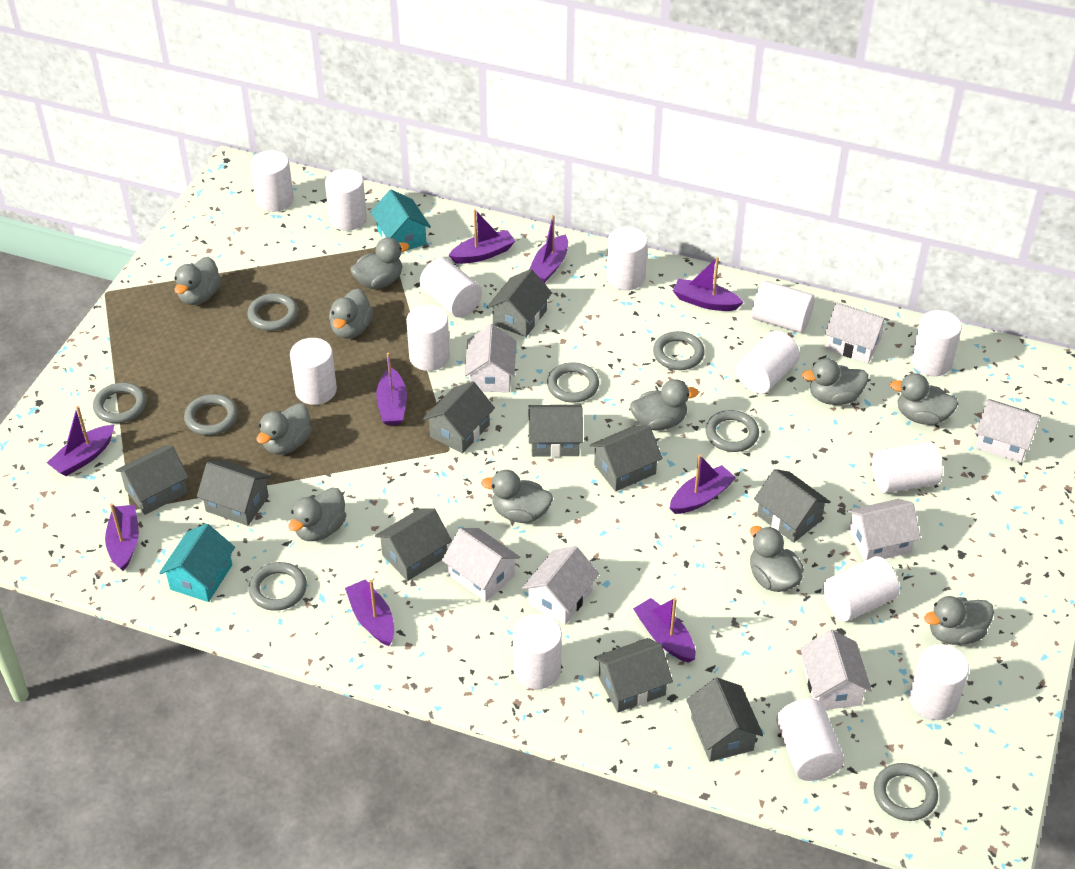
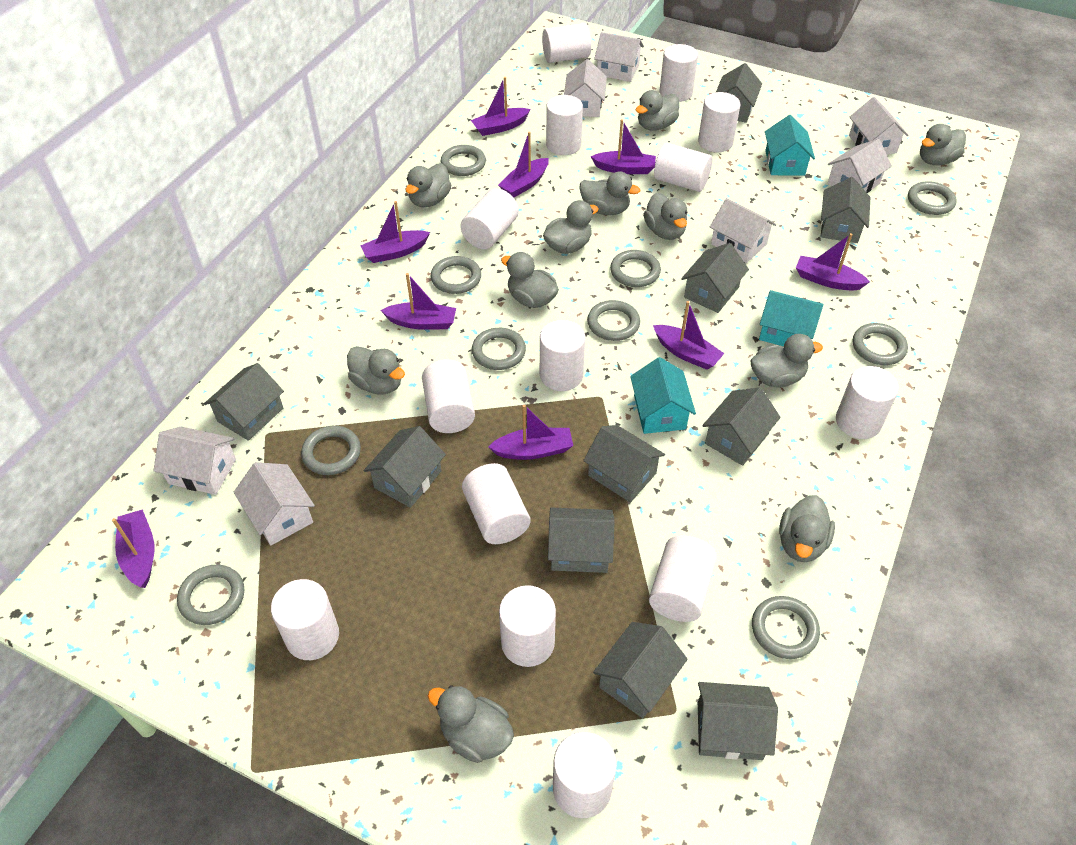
grey ring: 8 -> 10
turquoise house: 2 -> 3

